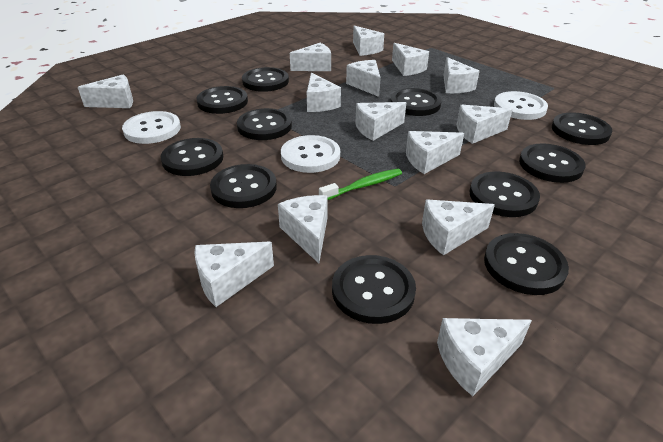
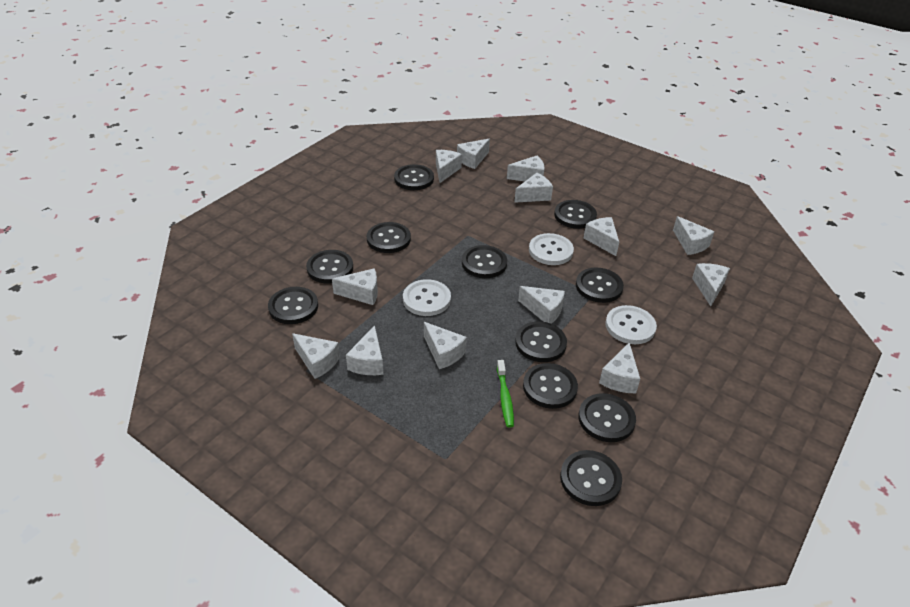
white cheese: 14 -> 13

